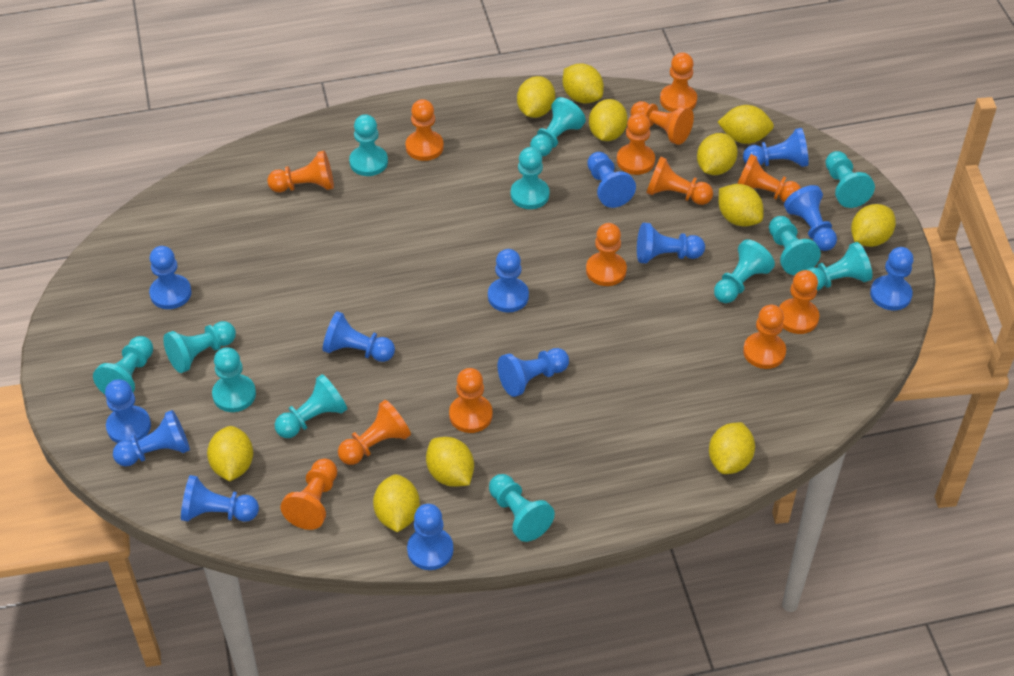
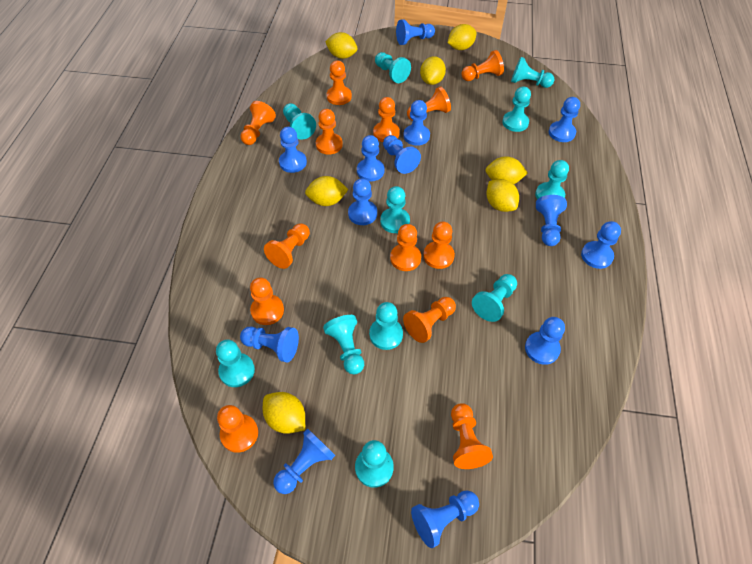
turquoise pawn: 12 -> 11
yellow lemon: 11 -> 7

